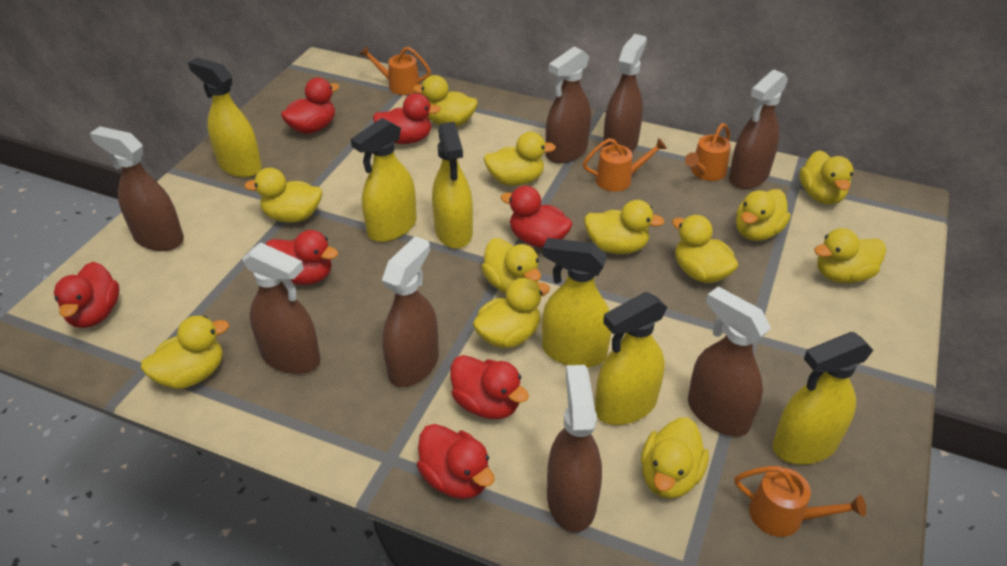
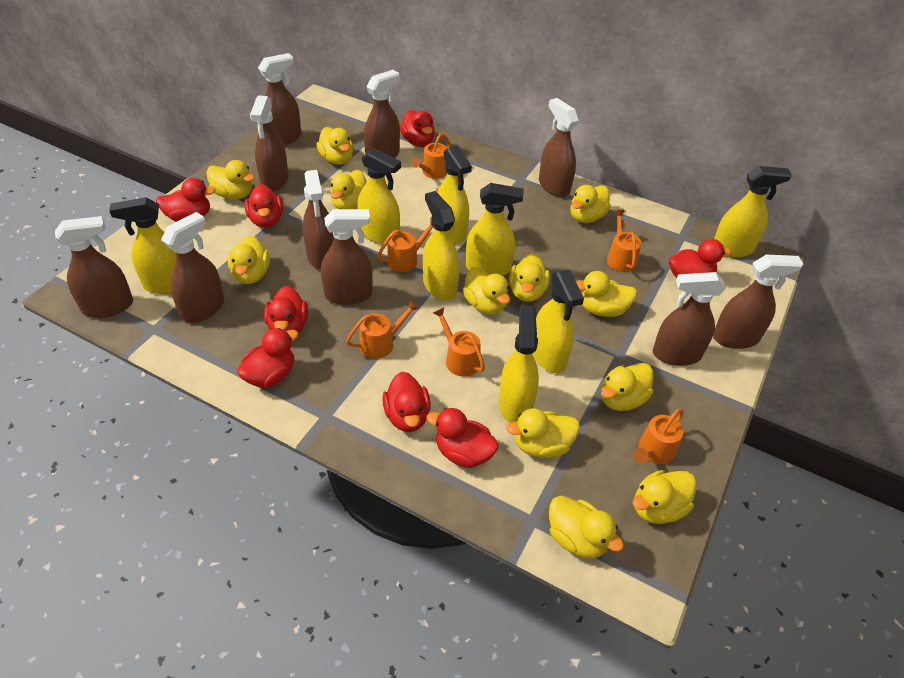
brown spray bottle: 8 -> 10
orange watering can: 4 -> 6
red duck: 7 -> 8
yellow spray bottle: 6 -> 8

